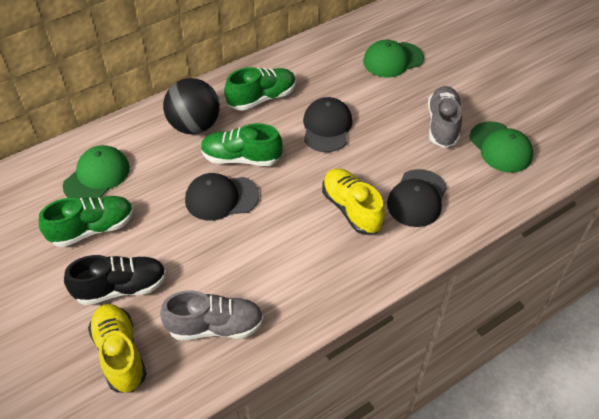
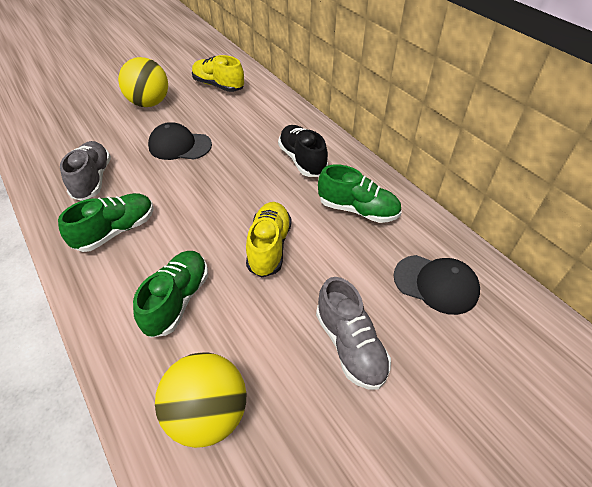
black ball: 1 -> 0
black cap: 3 -> 2
green cap: 3 -> 0
yellow ball: 0 -> 2

